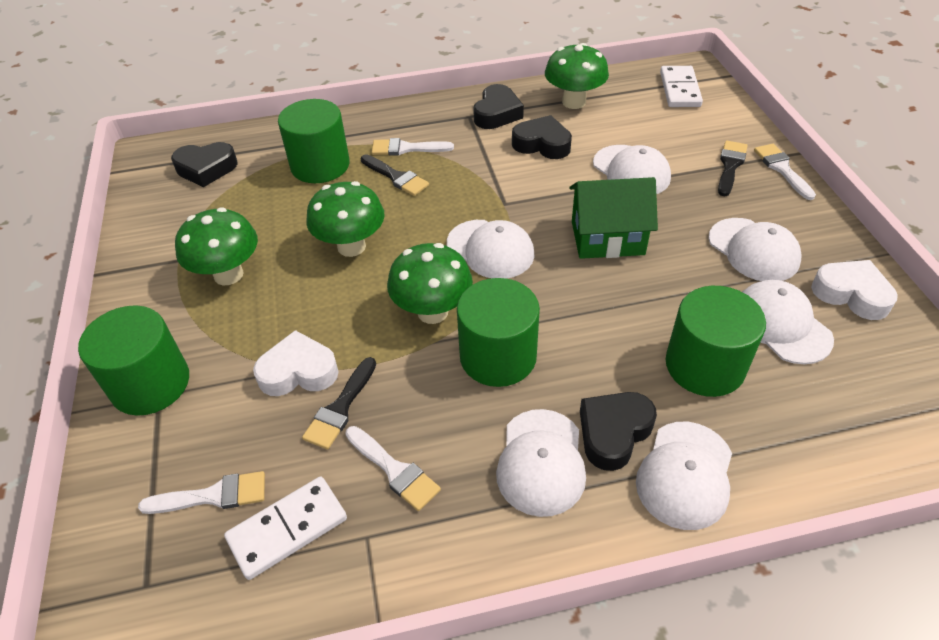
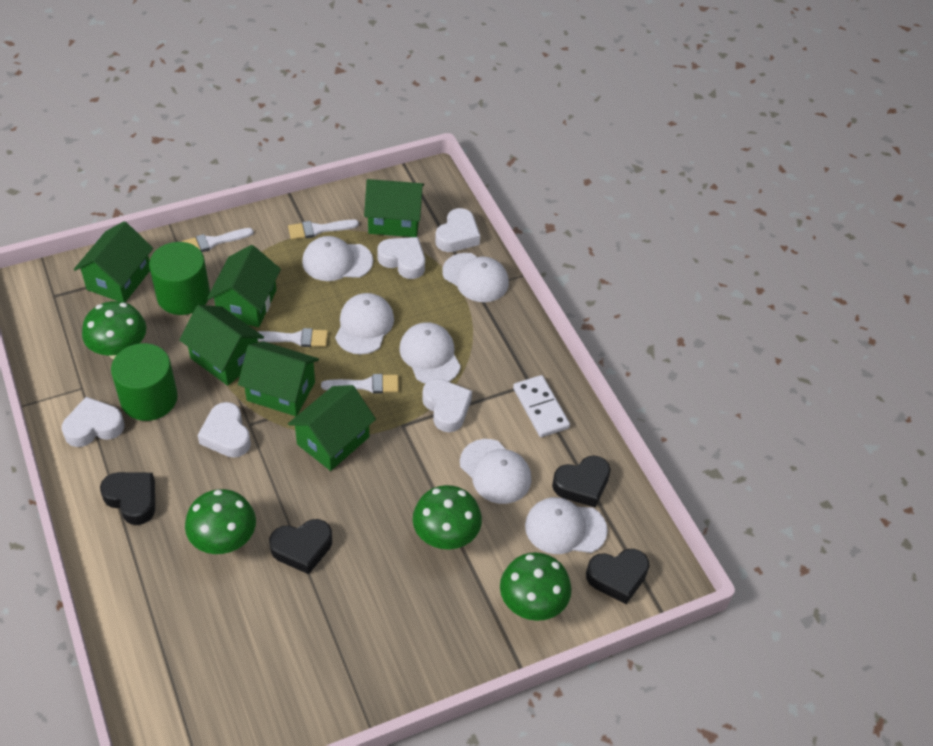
black brush: 3 -> 0
green cylinder: 4 -> 2
green house: 1 -> 6
white domino: 2 -> 1
white heart: 2 -> 5

